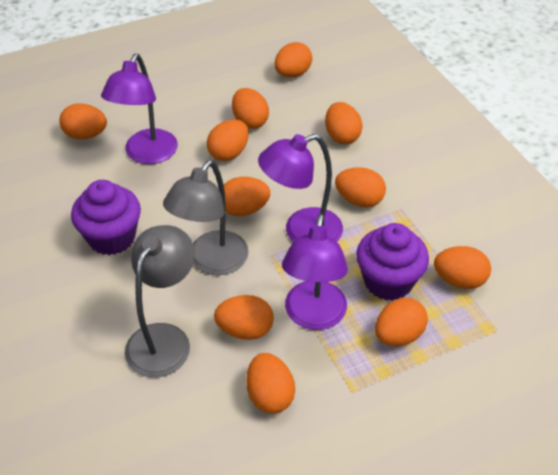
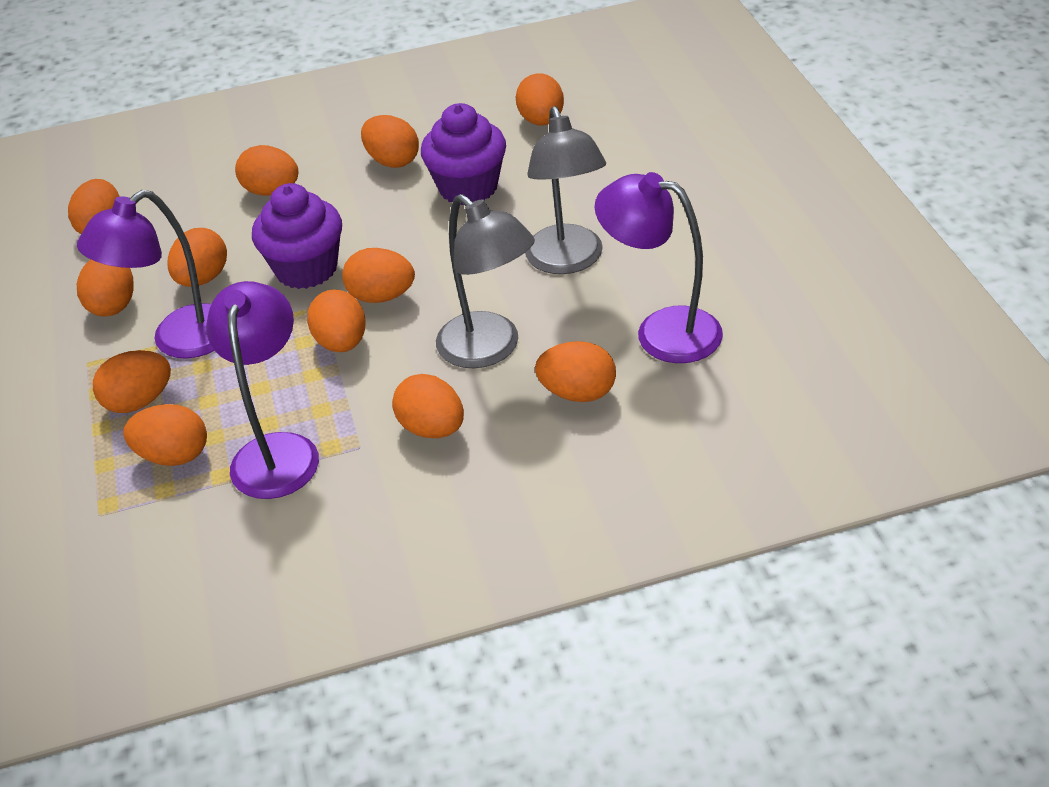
orange egg: 11 -> 12

